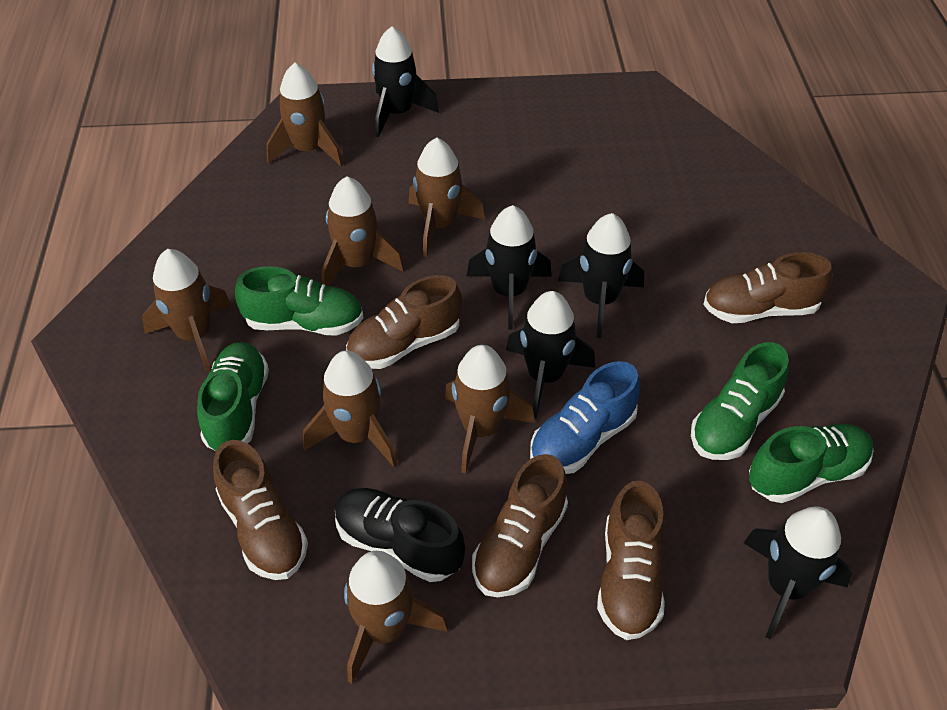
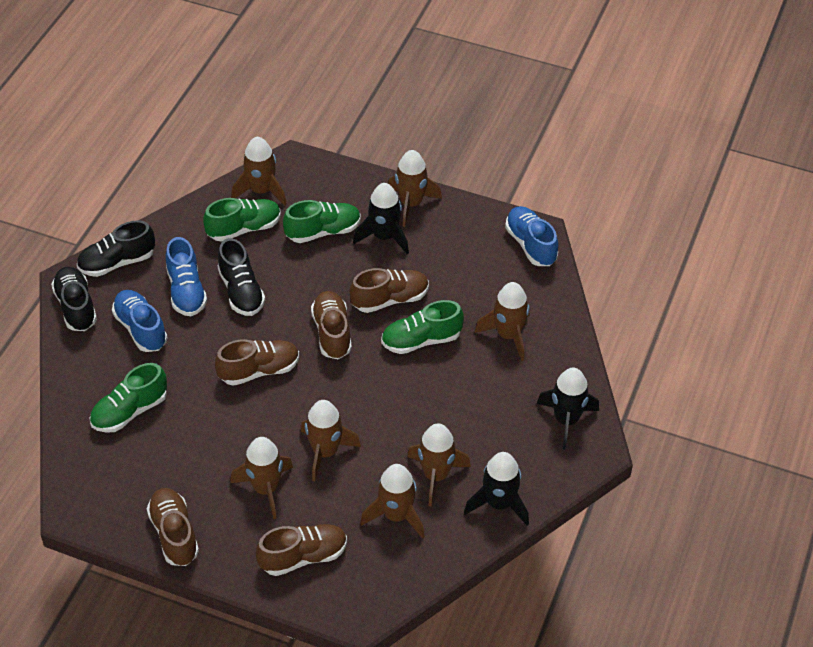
black rocket: 5 -> 3
black shoe: 1 -> 3
blue shoe: 1 -> 3

